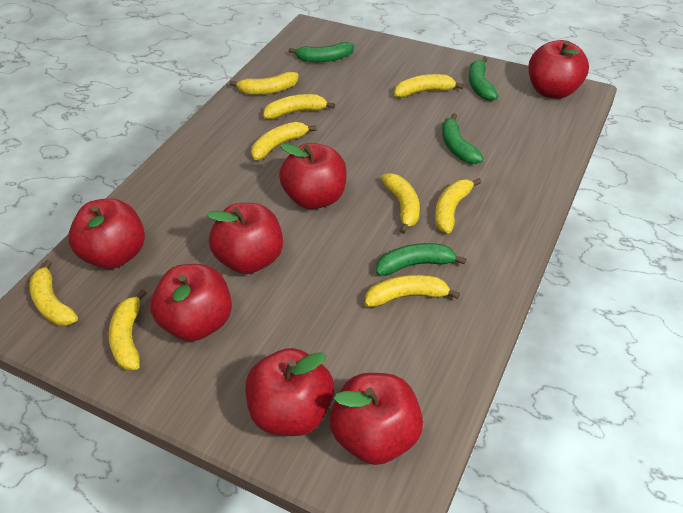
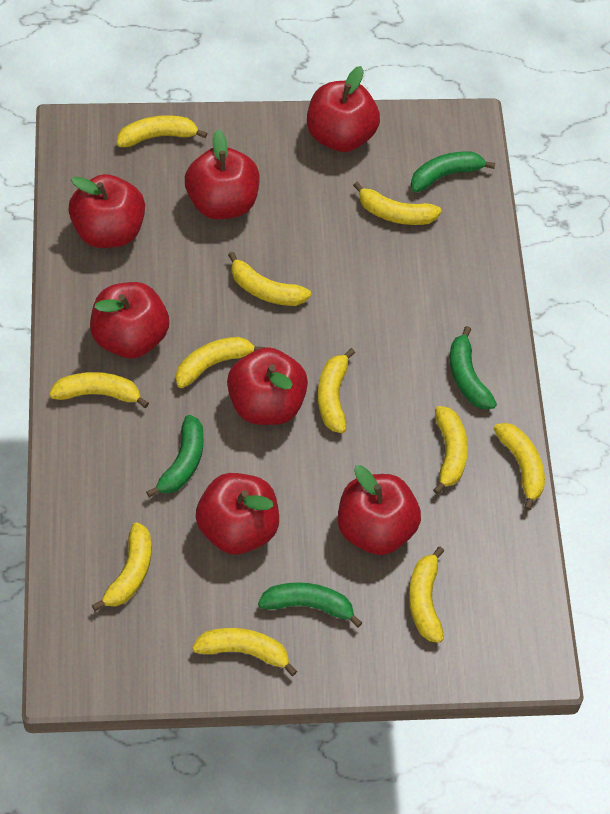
yellow banana: 9 -> 11

